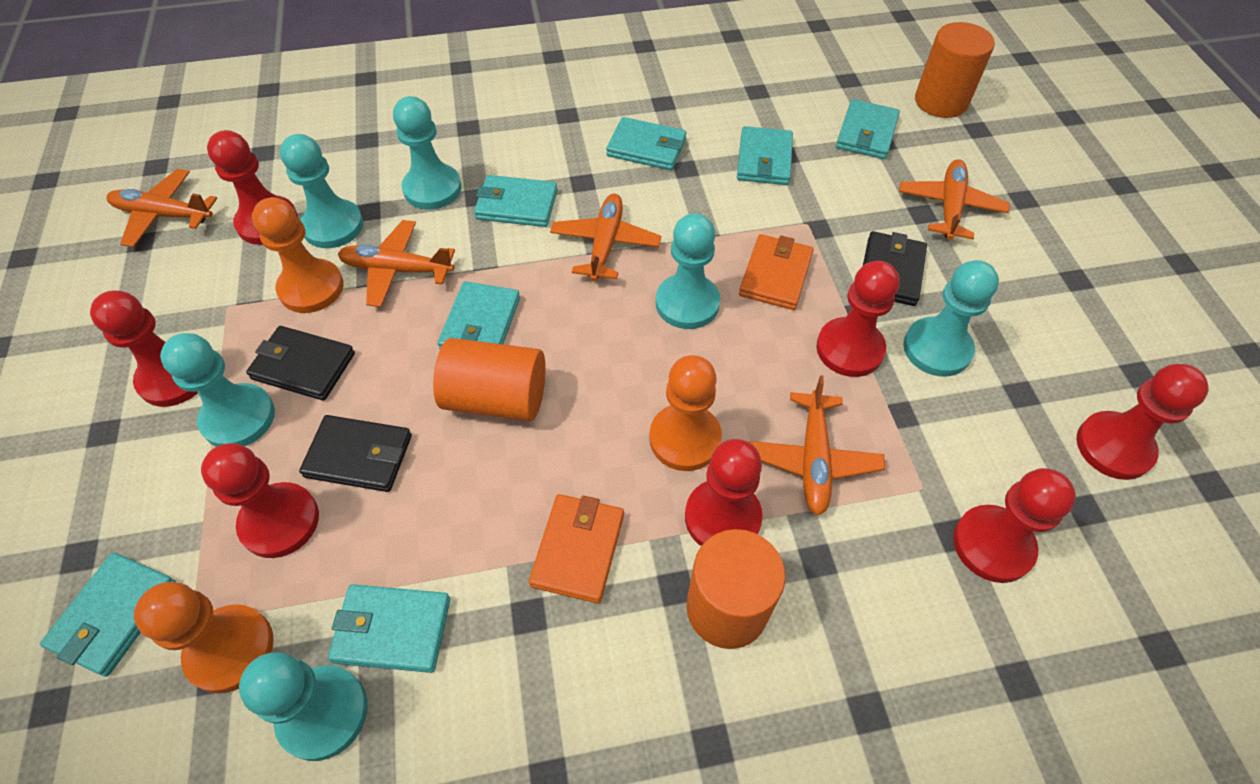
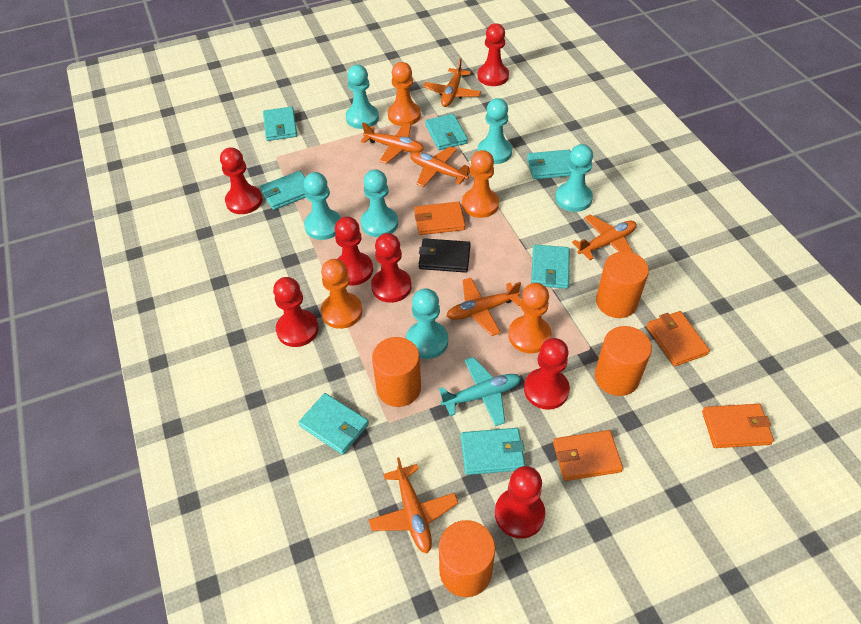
black wallet: 3 -> 1
orange cylinder: 3 -> 4
orange pawn: 3 -> 4
orange plane: 5 -> 6
orange wallet: 2 -> 4
turquoise plane: 0 -> 1

